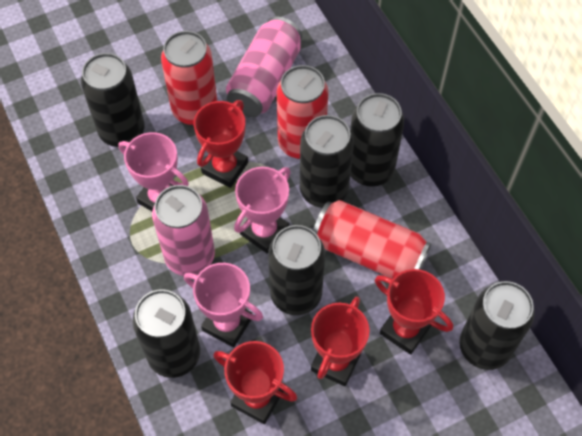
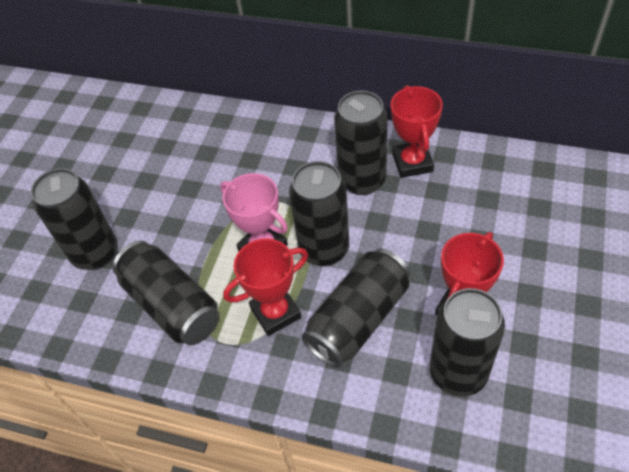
pink can: 2 -> 0
pink trophy: 3 -> 1
red can: 3 -> 0
red trophy: 4 -> 3

